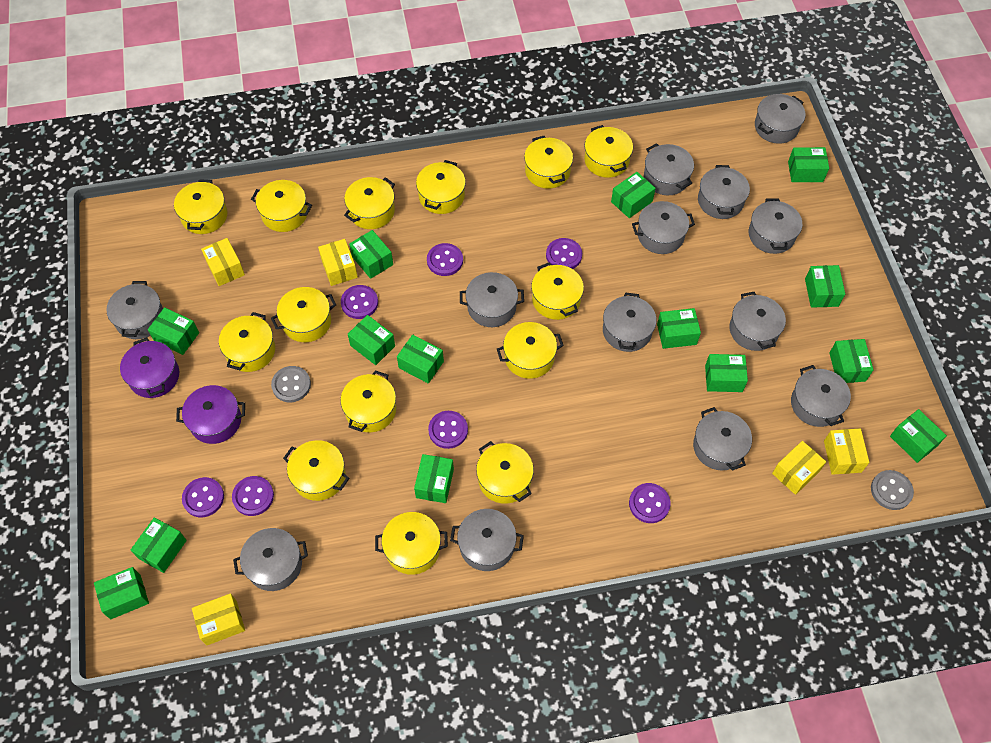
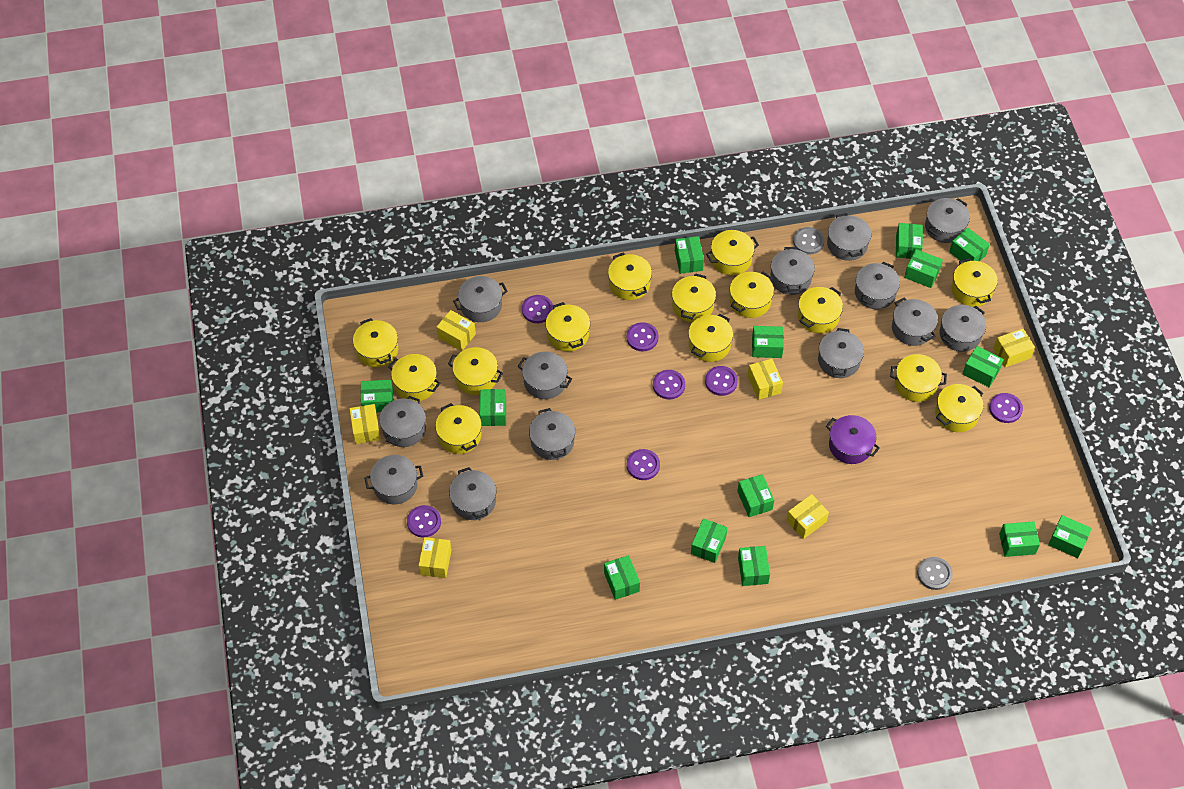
purple pot: 2 -> 1
yellow box: 5 -> 6

